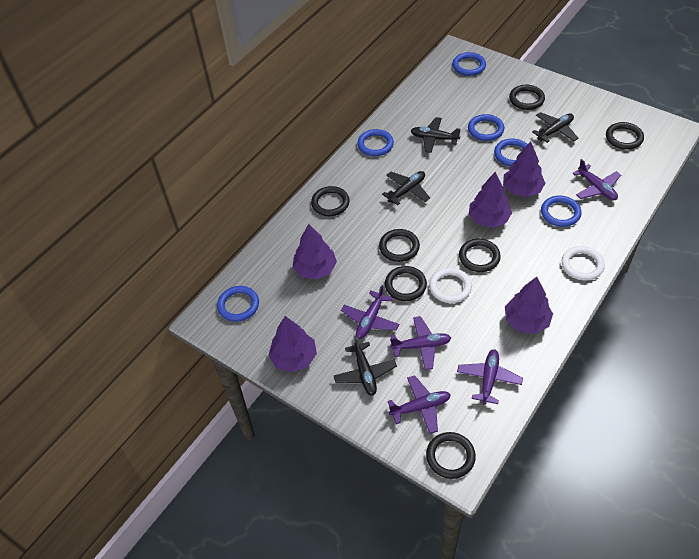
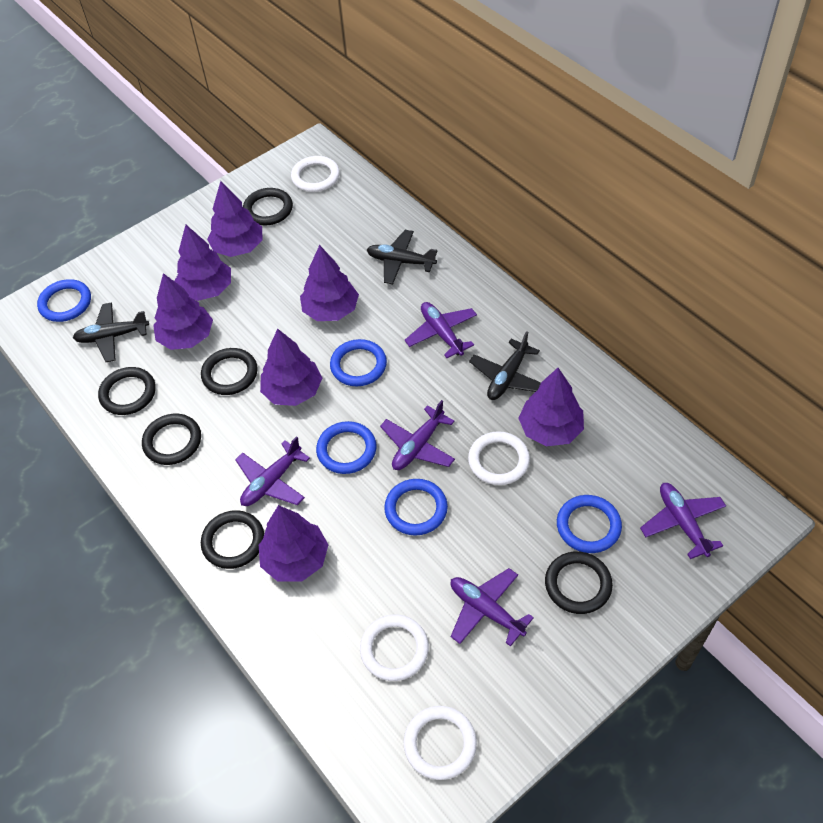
black plane: 4 -> 3
black ring: 7 -> 6
blue ring: 6 -> 5
purple tree: 5 -> 7
white ring: 2 -> 4

